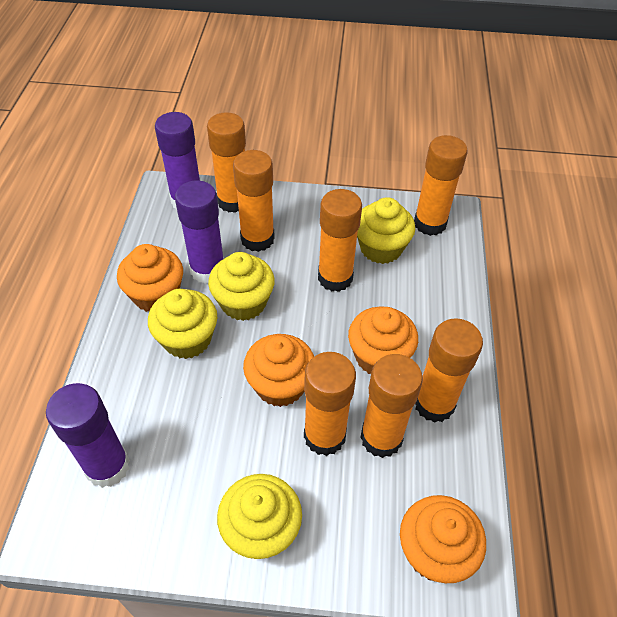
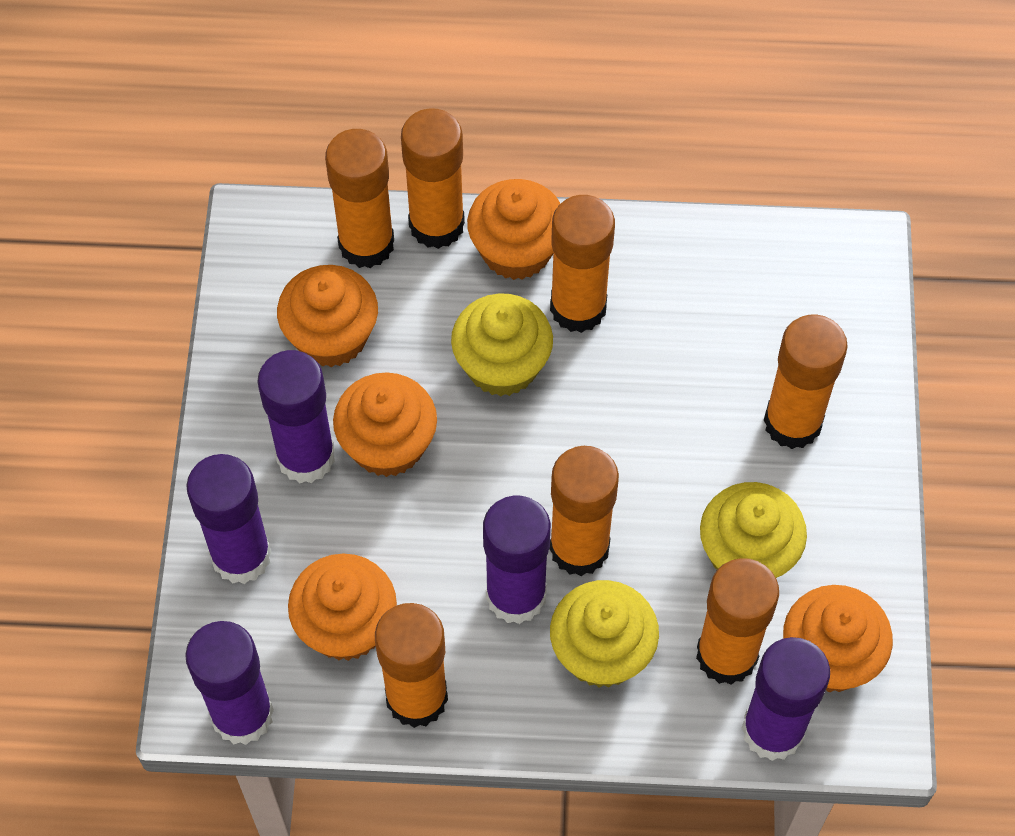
orange cupcake: 4 -> 5
purple glue stick: 3 -> 5
yellow cupcake: 4 -> 3

